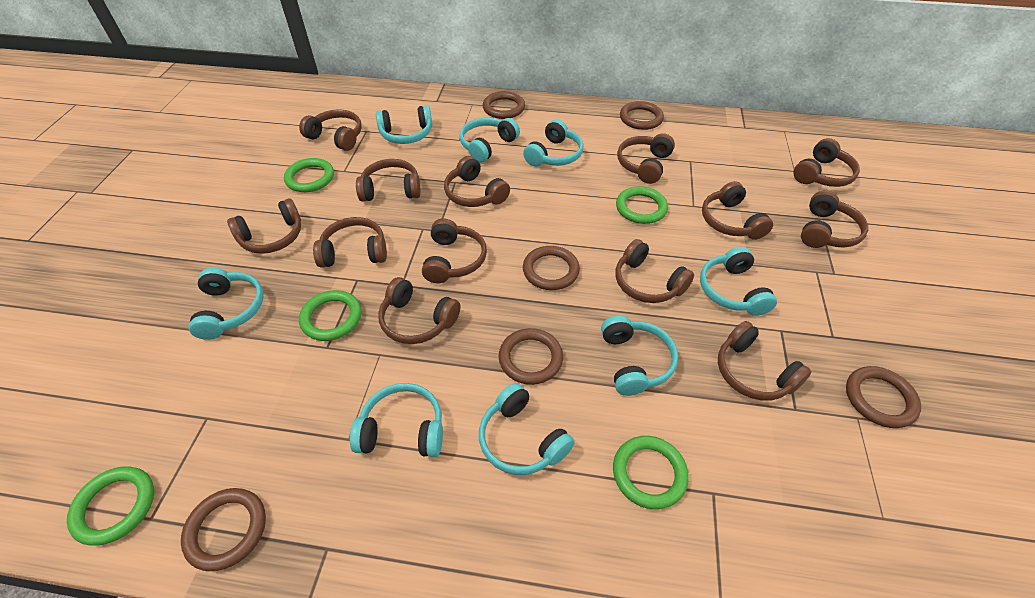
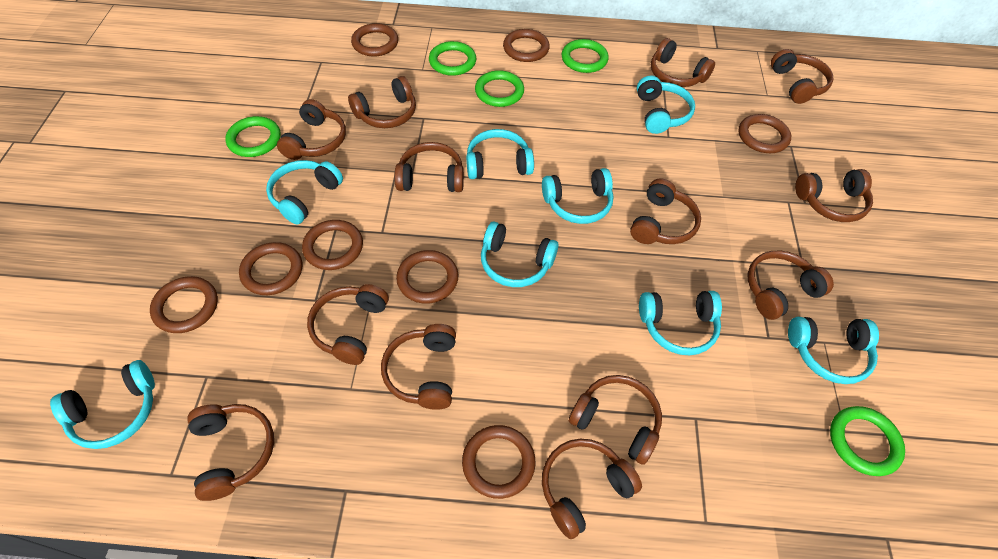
brown ring: 6 -> 8

